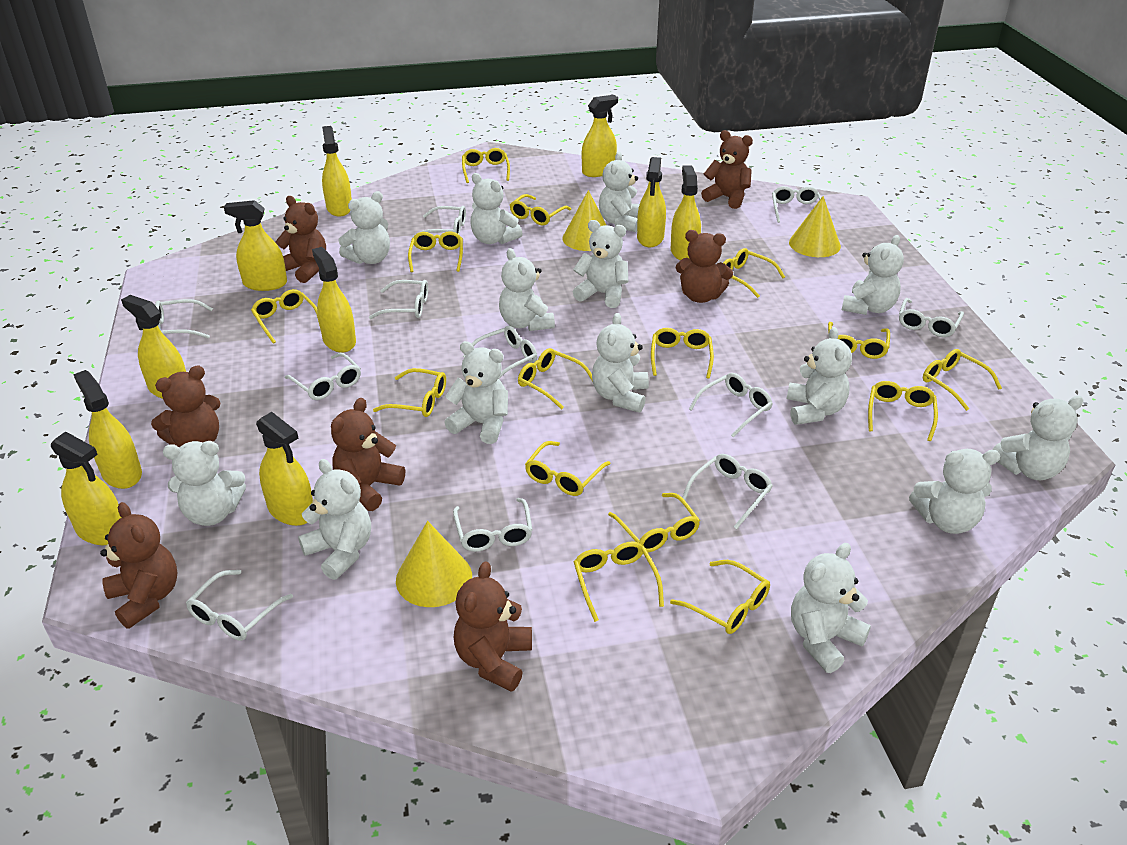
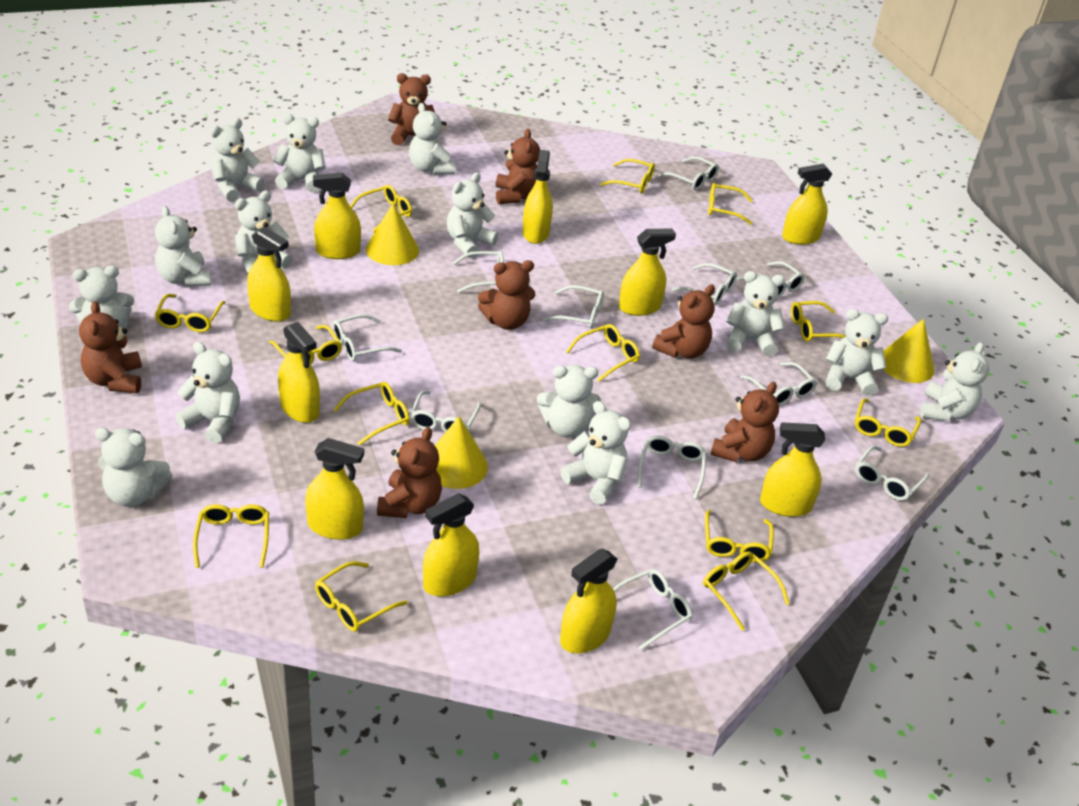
yellow glasses: 15 -> 13

